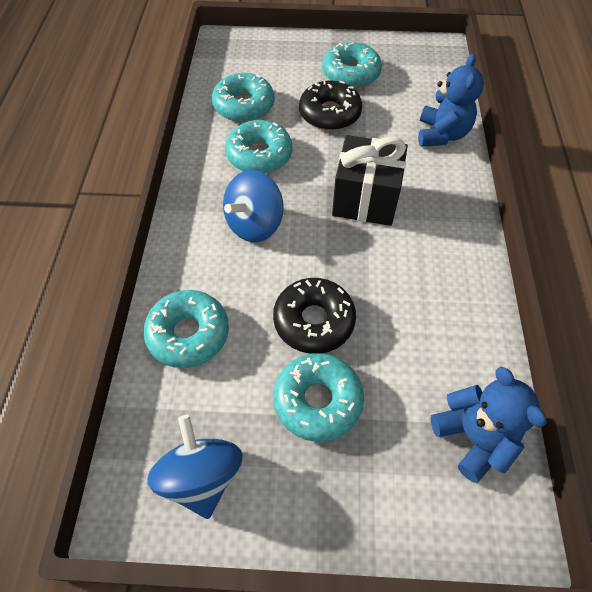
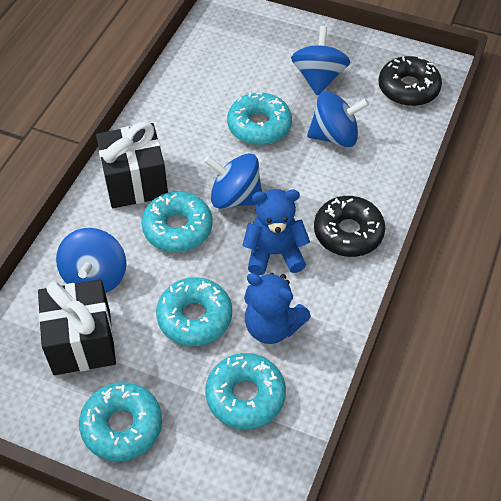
black gift: 1 -> 2
blue spinning top: 2 -> 4

